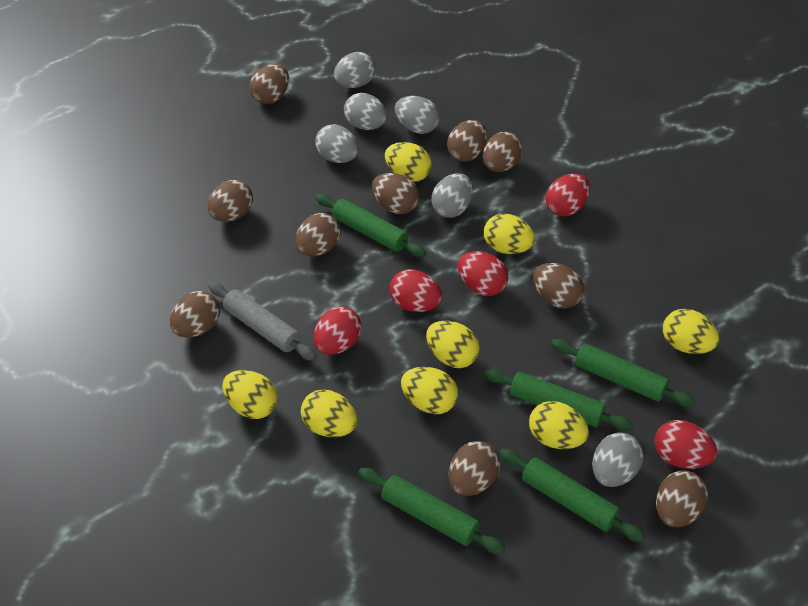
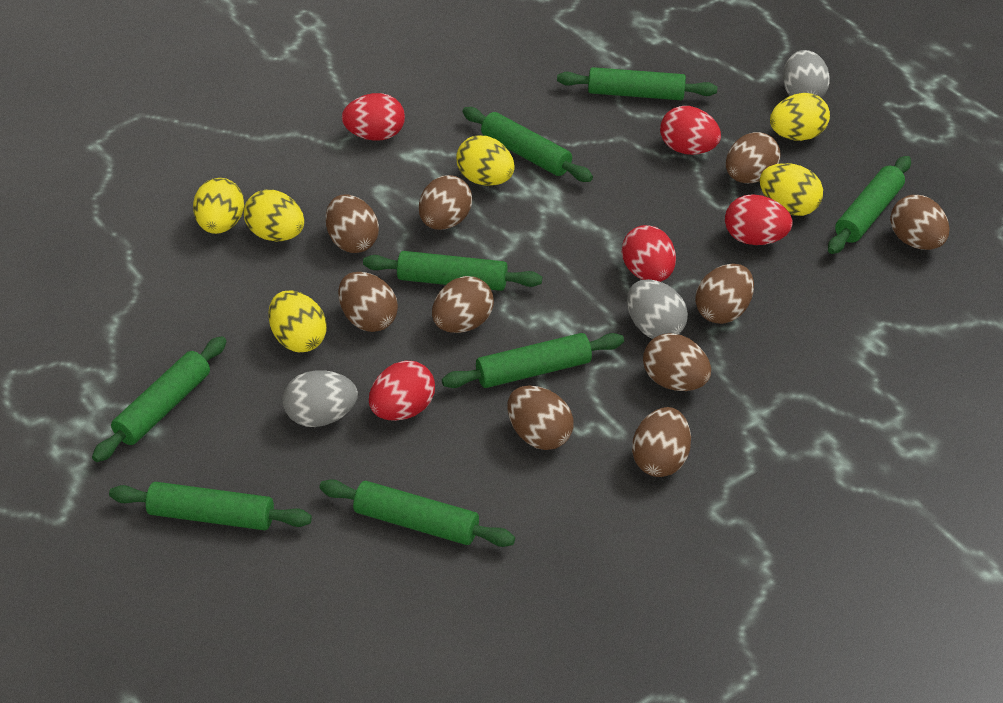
green rolling pin: 5 -> 8
grey egg: 6 -> 3
grey rolling pin: 1 -> 0
yellow egg: 8 -> 6

